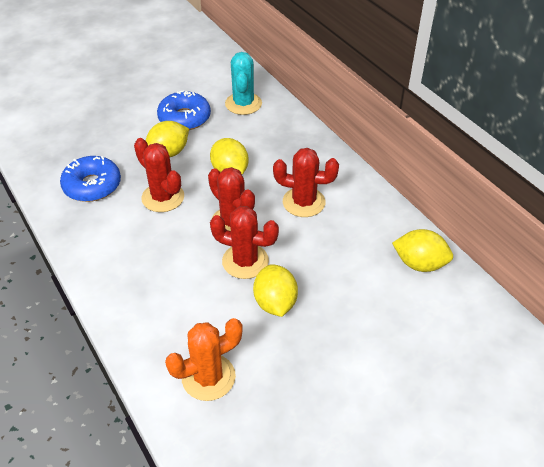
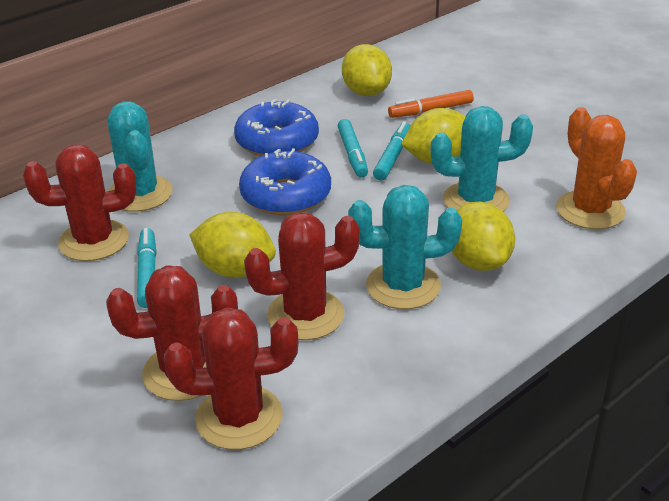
orange marker: 0 -> 1
turquoise cactus: 1 -> 3
turquoise marker: 0 -> 3

